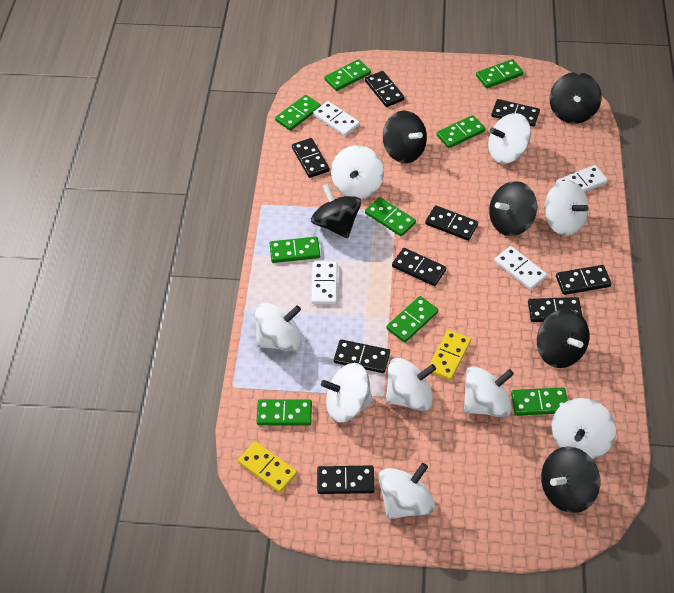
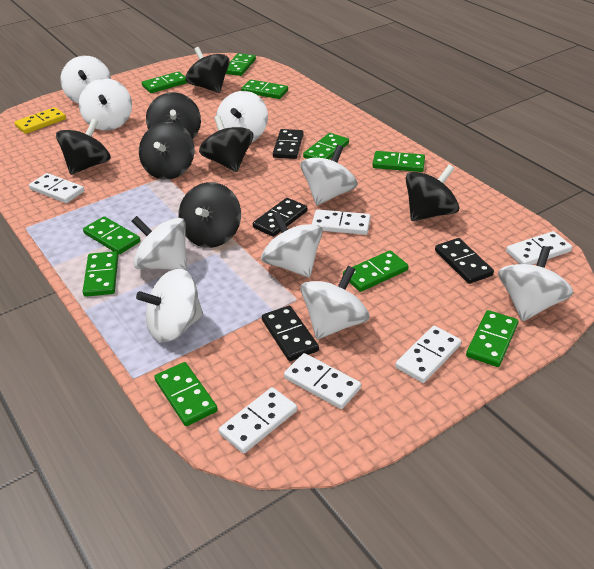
black domino: 9 -> 4
black spinning top: 6 -> 7
green domino: 9 -> 10
white domino: 4 -> 6
yellow domino: 2 -> 1

